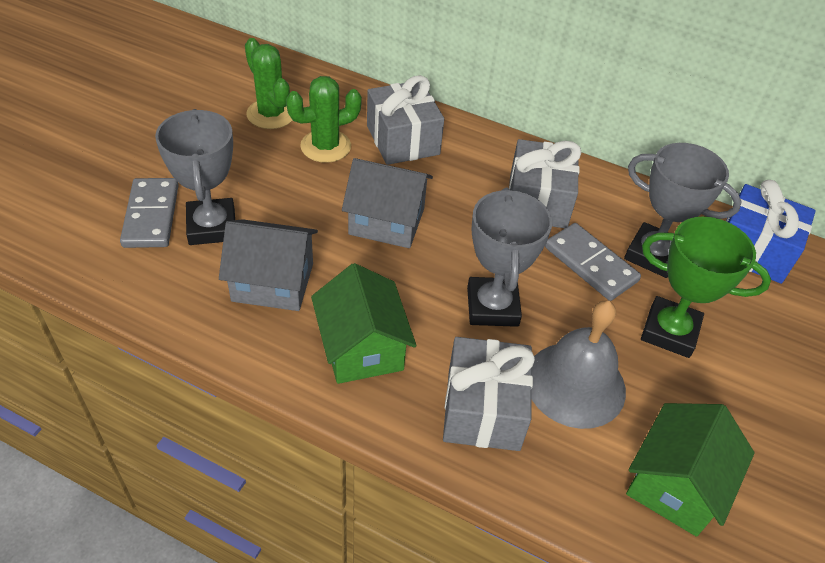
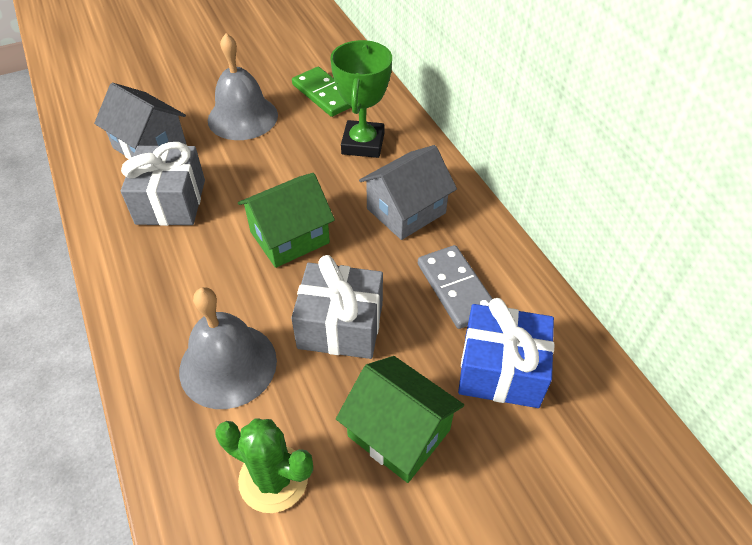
green cactus: 2 -> 1
green domino: 0 -> 1
grey bell: 1 -> 2
grey domino: 2 -> 1
grey gift: 3 -> 2
grey trophy: 3 -> 0

